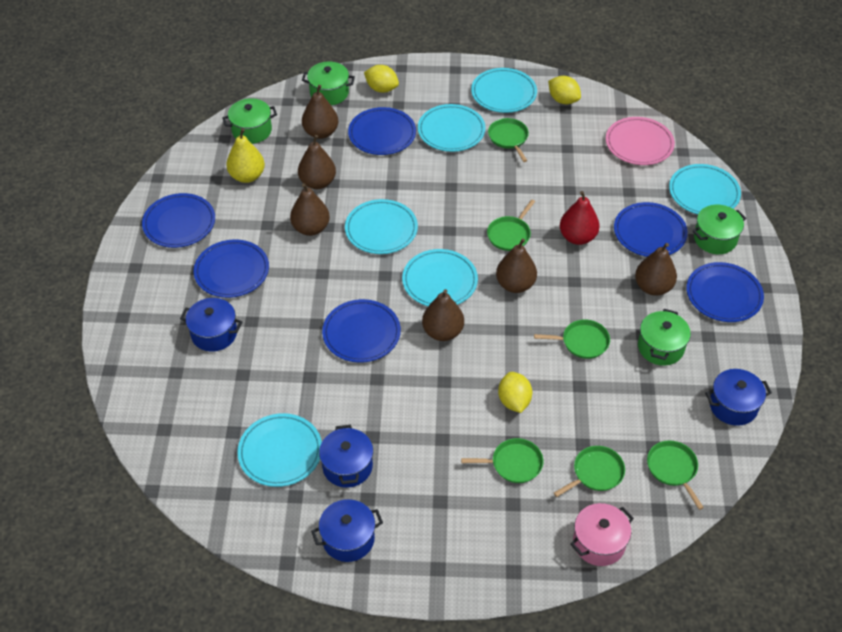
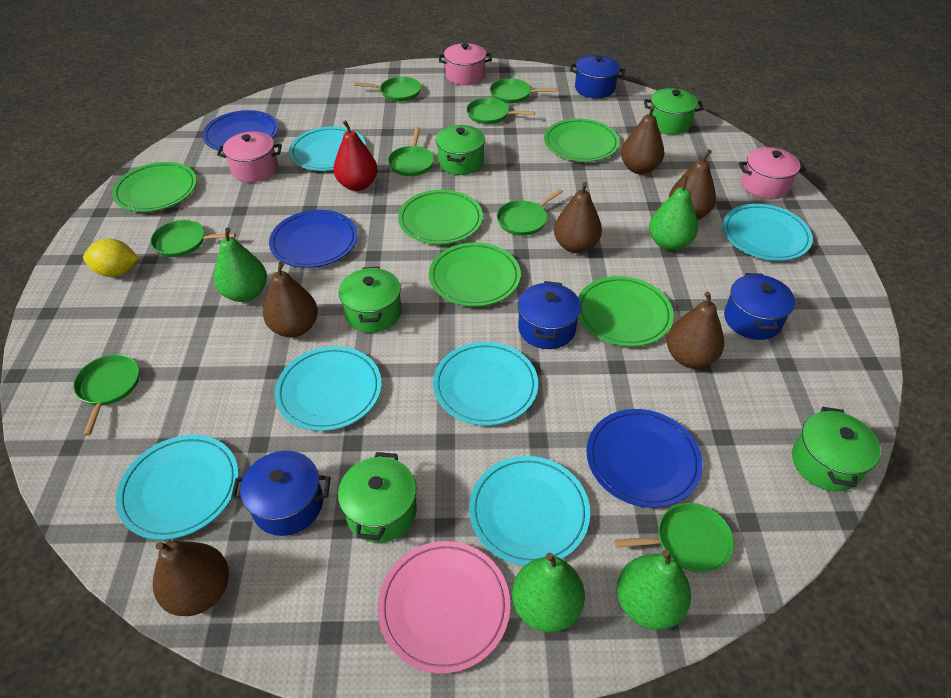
blue plate: 6 -> 3
green pan: 6 -> 8
green pear: 0 -> 4
green plate: 0 -> 5
green pot: 4 -> 5
pink pot: 1 -> 3
yellow lemon: 3 -> 1
yellow pear: 1 -> 0

